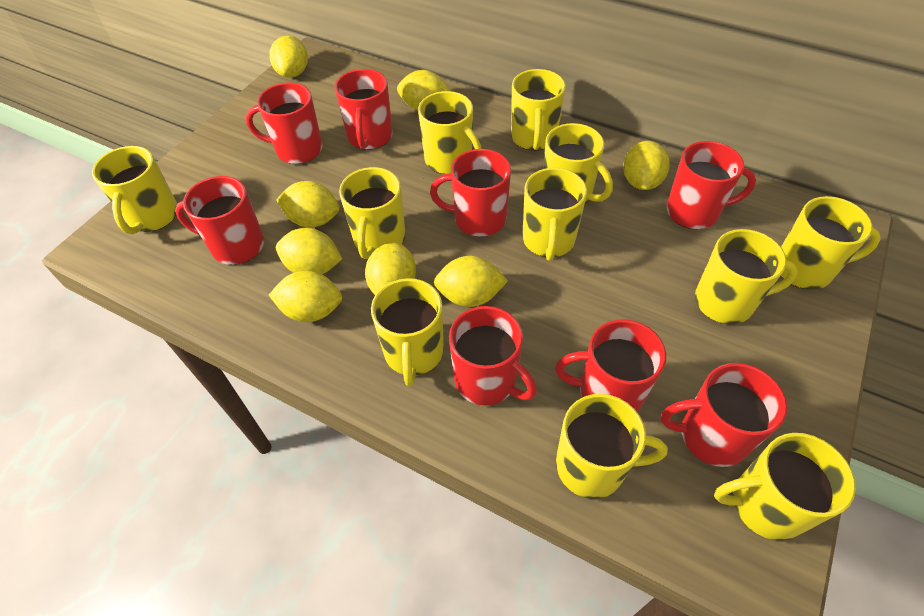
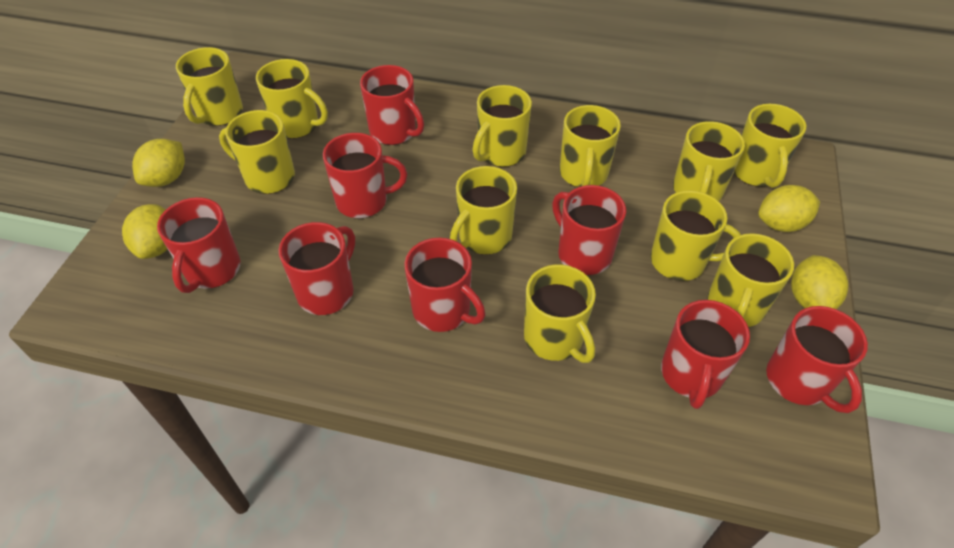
yellow lemon: 8 -> 4

